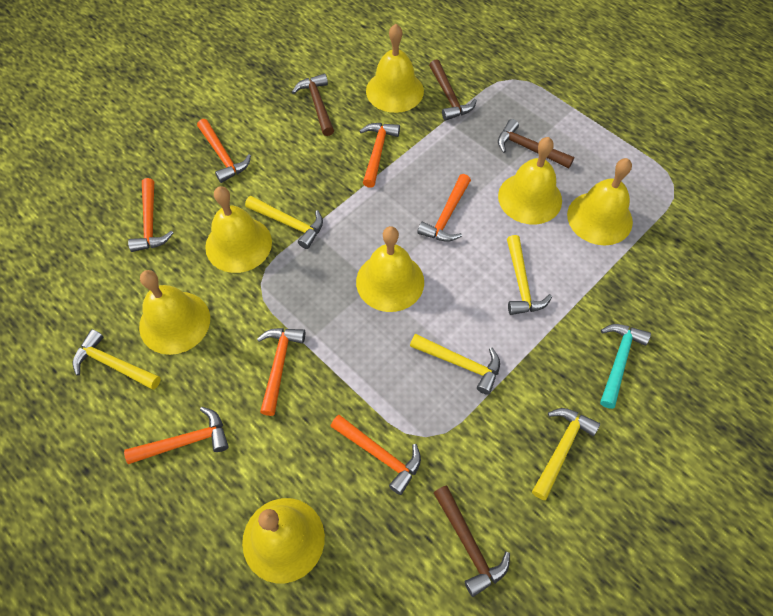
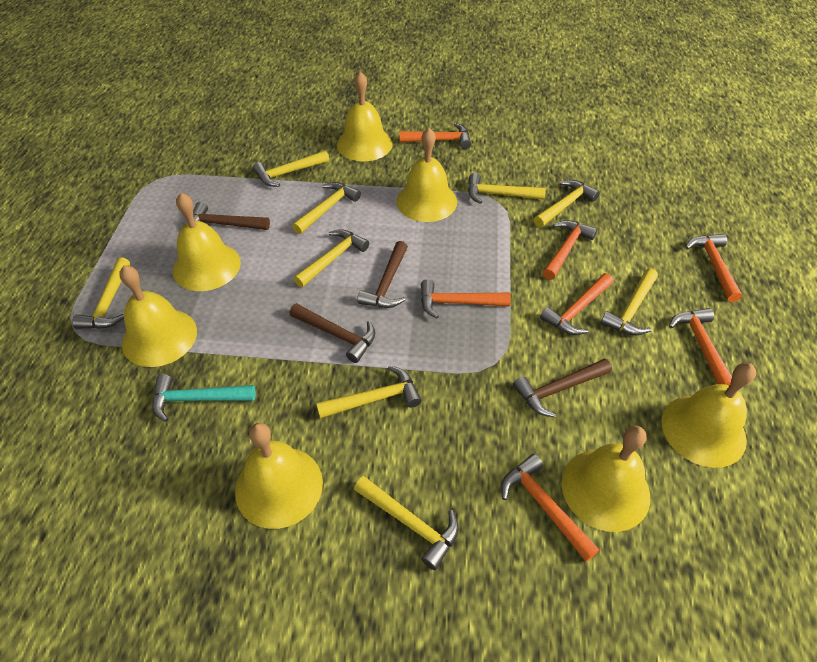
yellow hammer: 5 -> 9

